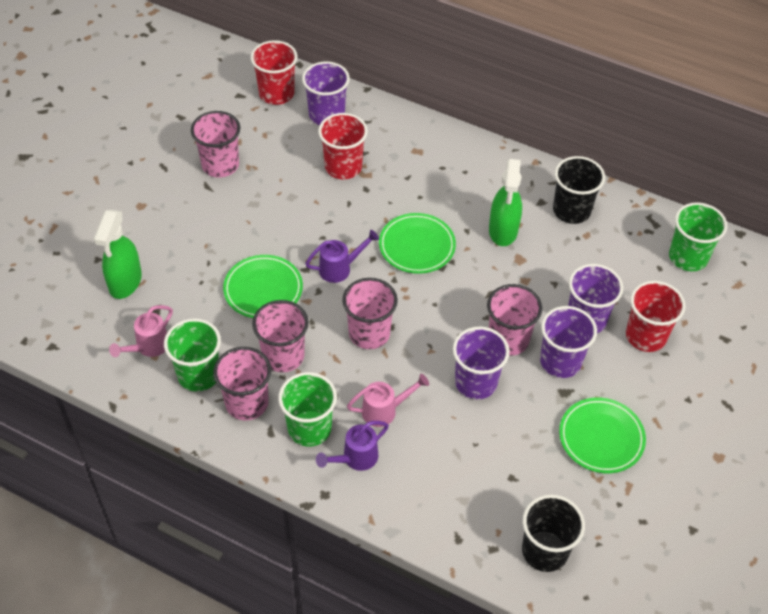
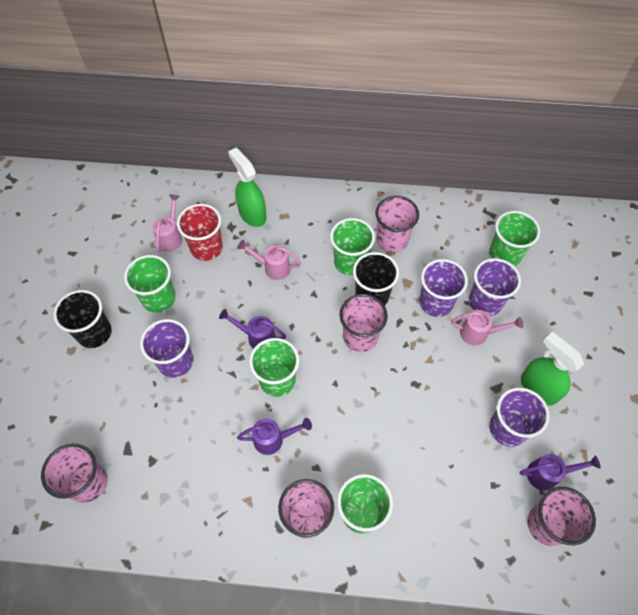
green cup: 3 -> 5
green plate: 3 -> 0
pink watering can: 2 -> 3
purple watering can: 2 -> 3
red cup: 3 -> 1

